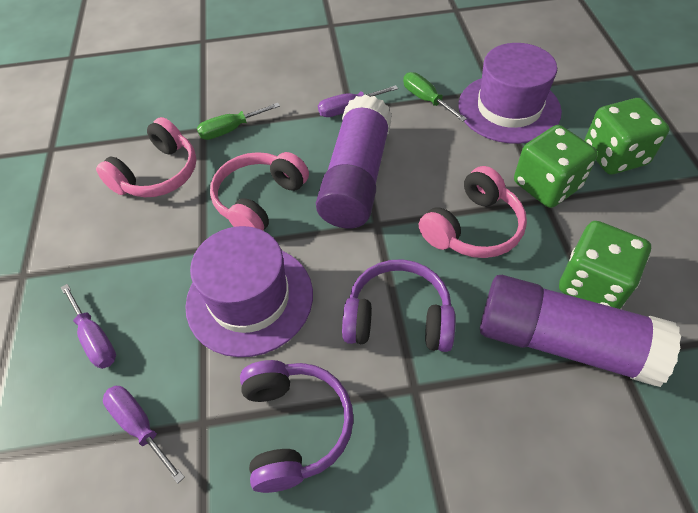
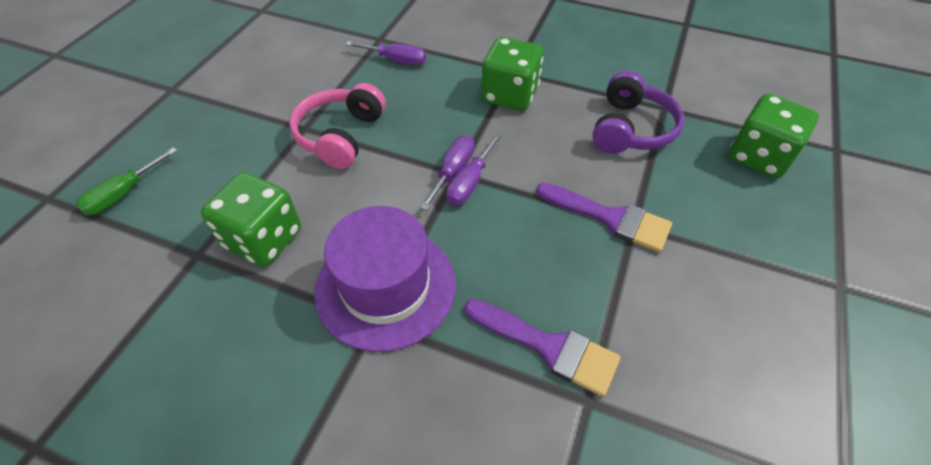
green screwdriver: 2 -> 1
pink headphones: 3 -> 1
purple brush: 0 -> 2
purple glue stick: 2 -> 0
purple hat: 2 -> 1
purple headphones: 2 -> 1

